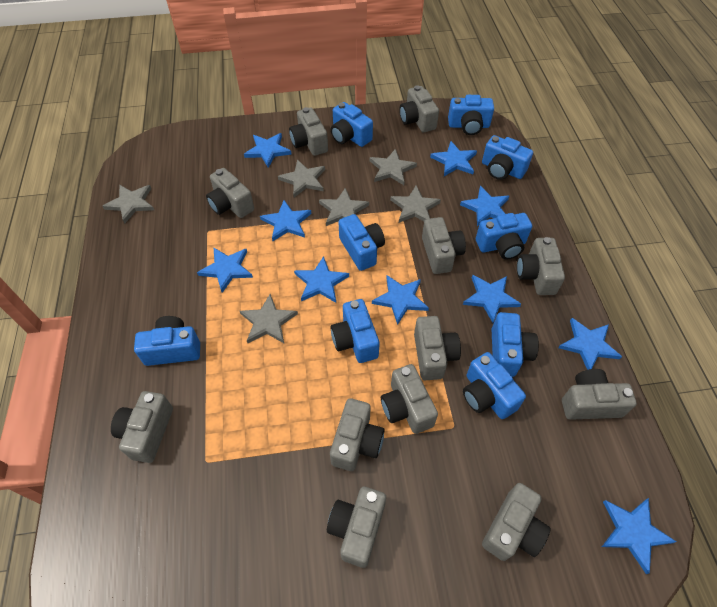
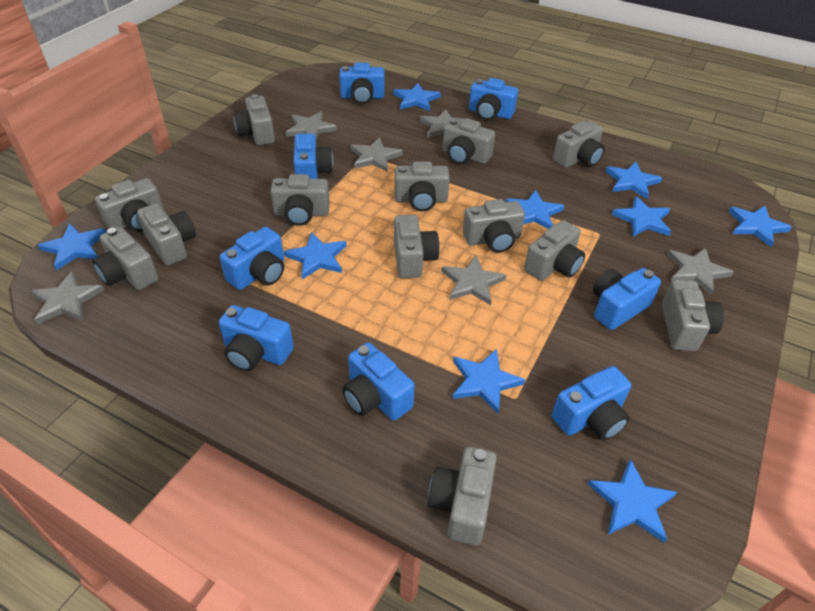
blue camera: 9 -> 8
blue star: 10 -> 9
grey camera: 12 -> 13

